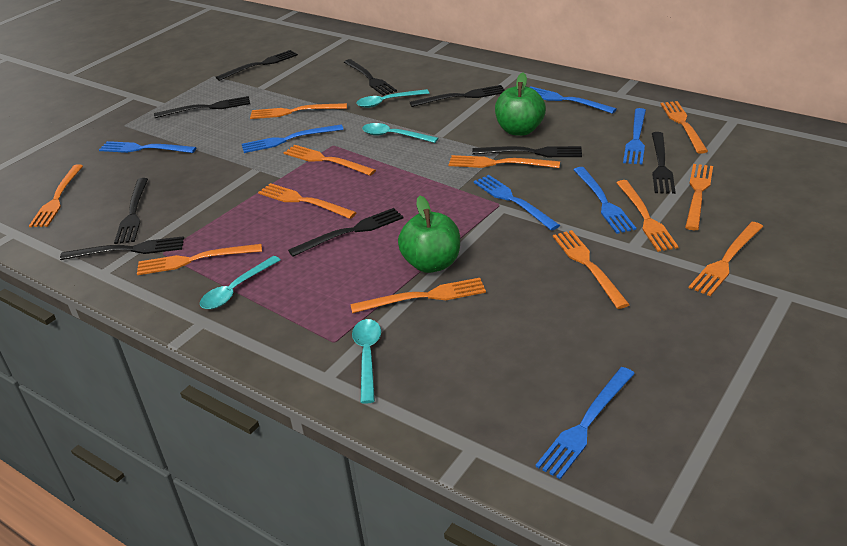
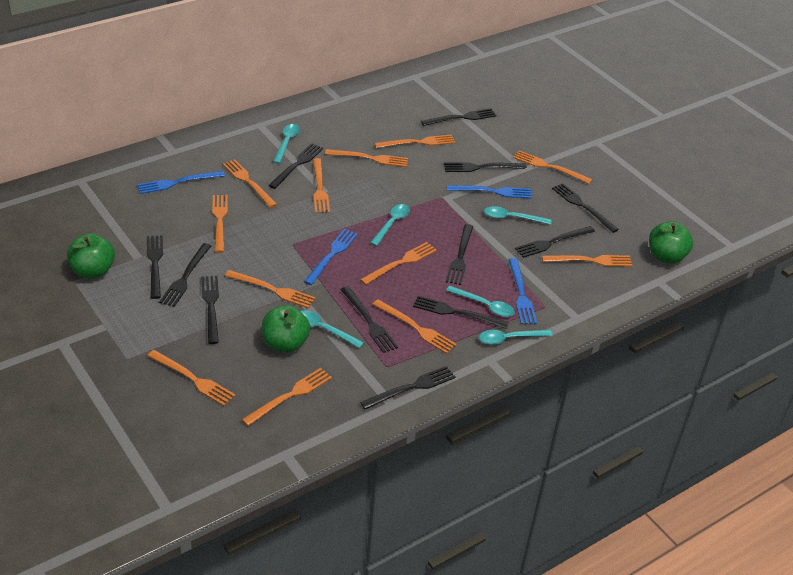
black fork: 9 -> 12
blue fork: 7 -> 4
green apple: 2 -> 3
turquoise spoon: 4 -> 6

